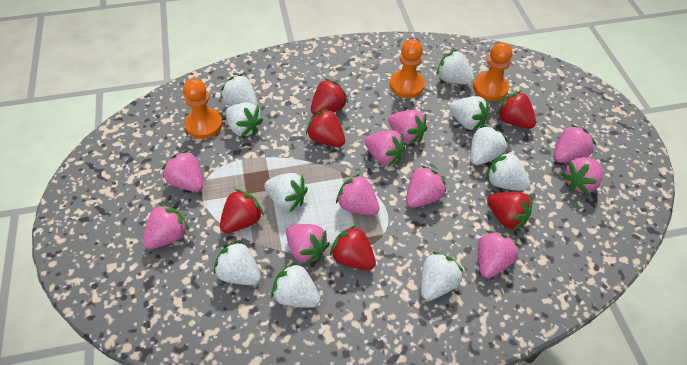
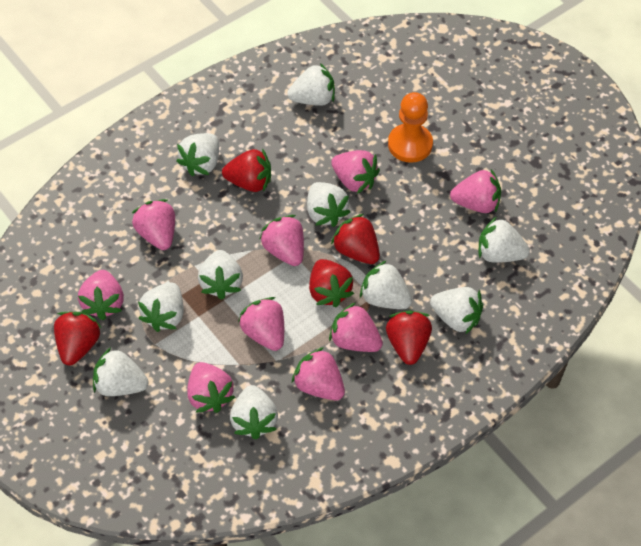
orange pawn: 3 -> 1
pink strawberry: 10 -> 9
red strawberry: 6 -> 5

